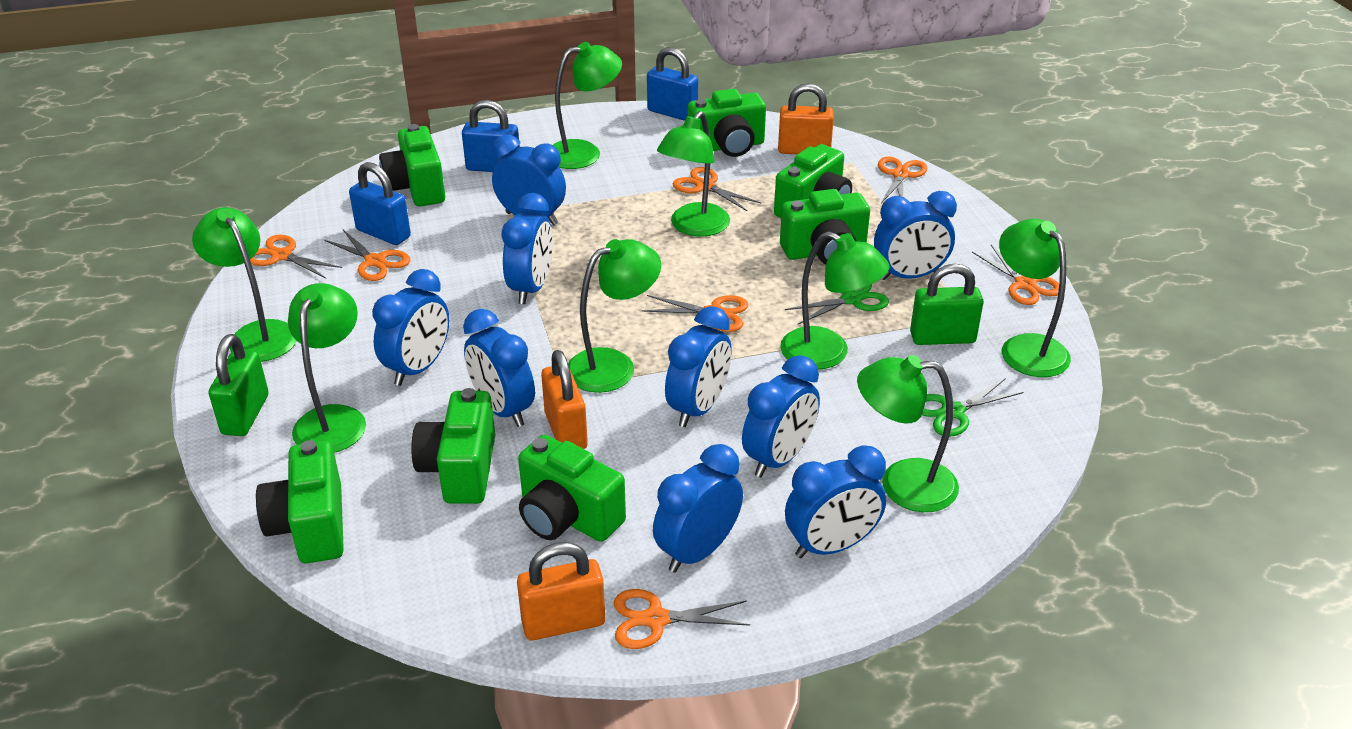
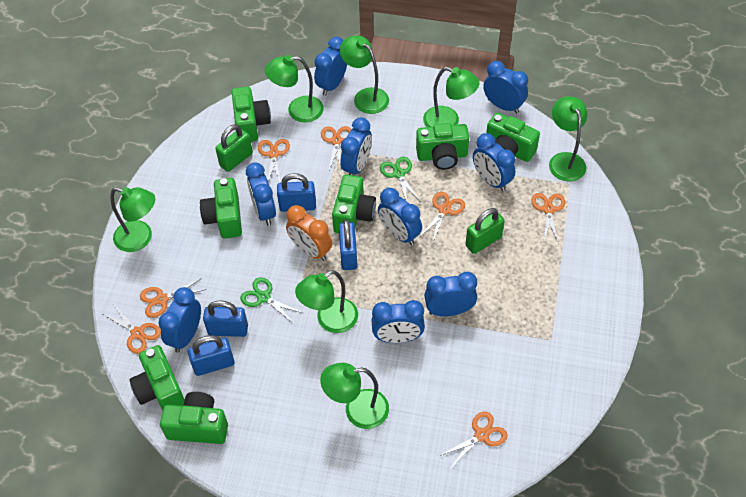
blue padlock: 3 -> 4
green lamp: 8 -> 7
orange clock: 0 -> 1
orange padlock: 3 -> 0

